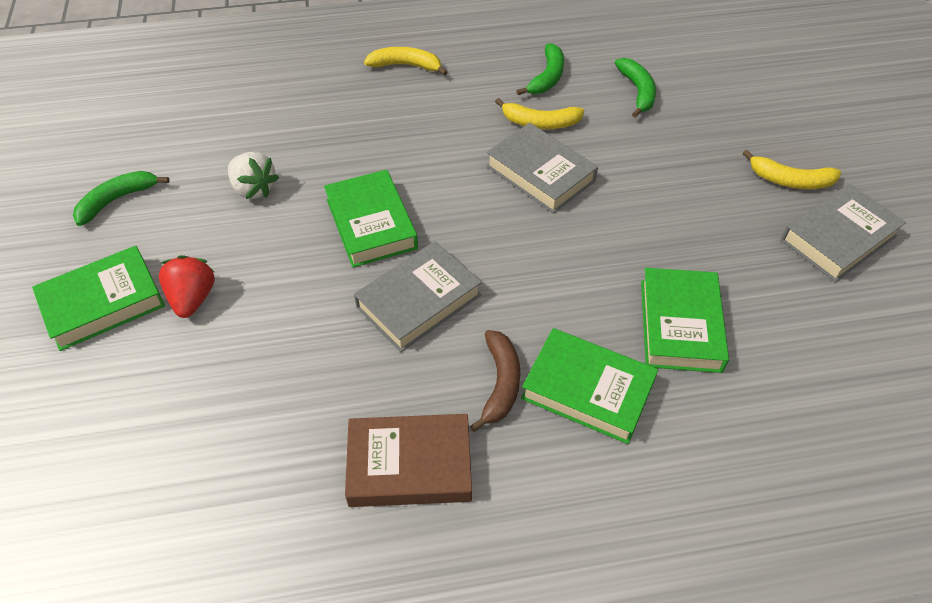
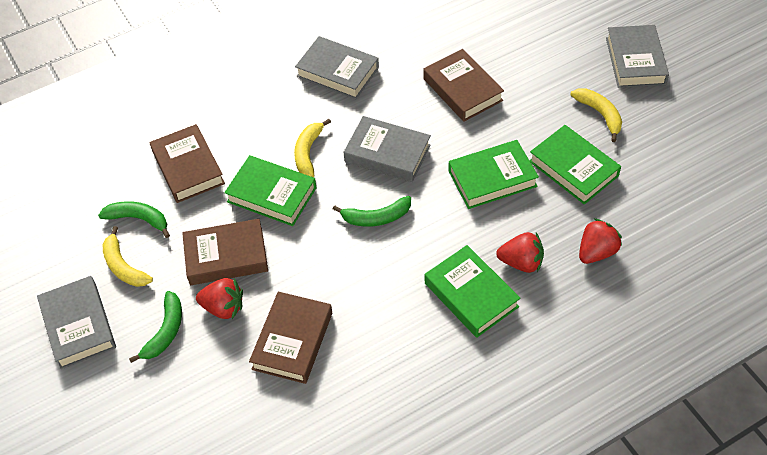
brown banana: 1 -> 0
brown book: 1 -> 4
grey book: 3 -> 4
red strawberry: 1 -> 3
white strawberry: 1 -> 0

